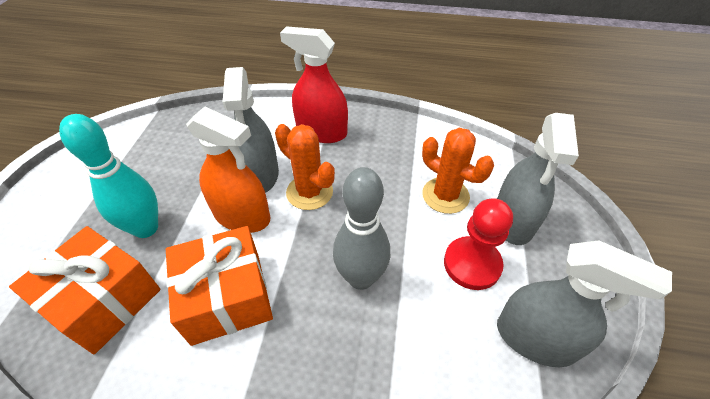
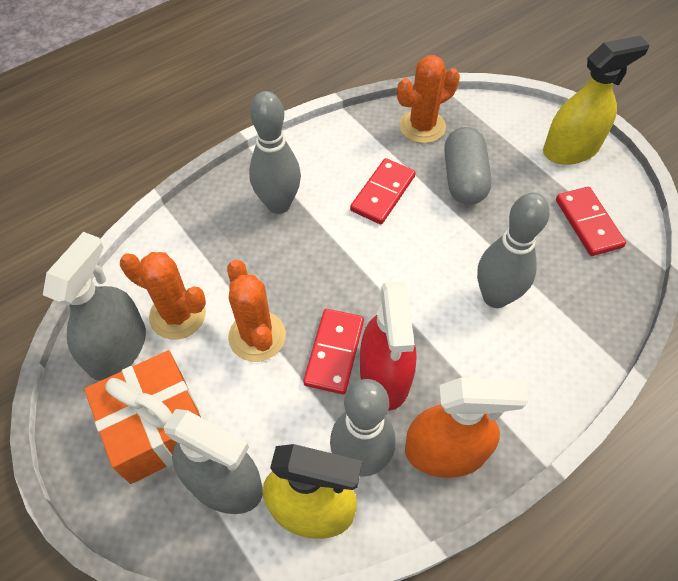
grey bowling pin: 1 -> 3
grey capsule: 0 -> 1
grey spray bottle: 3 -> 2
orange cactus: 2 -> 3
orange gift: 2 -> 1
red domino: 0 -> 3
red pawn: 1 -> 0
turquoise bowling pin: 1 -> 0
yellow spray bottle: 0 -> 2

